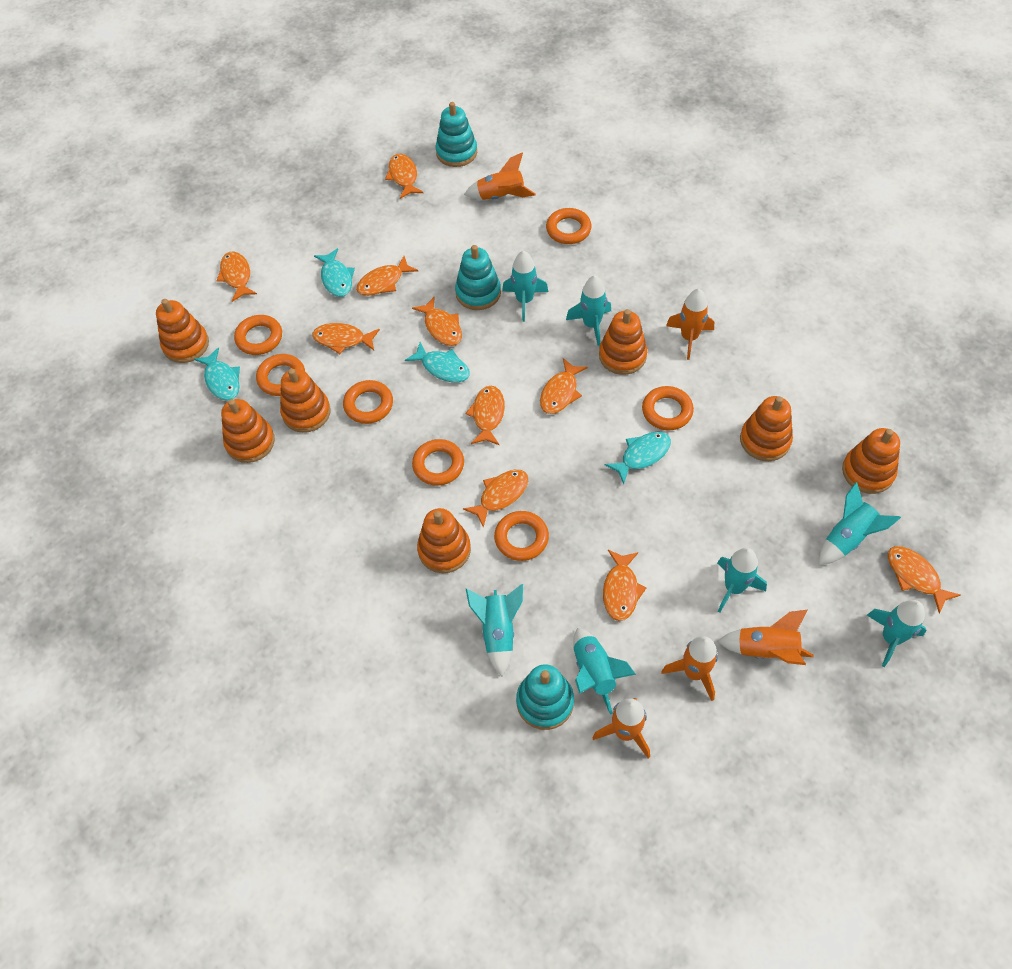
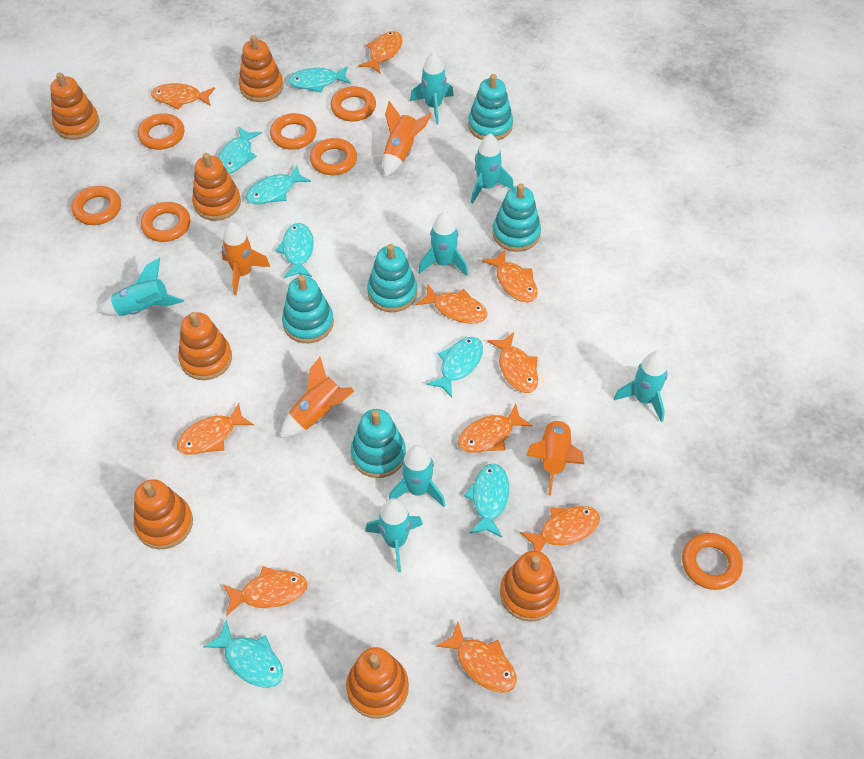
orange rocket: 5 -> 4
turquoise fish: 4 -> 7
turquoise stacking toy: 3 -> 5

